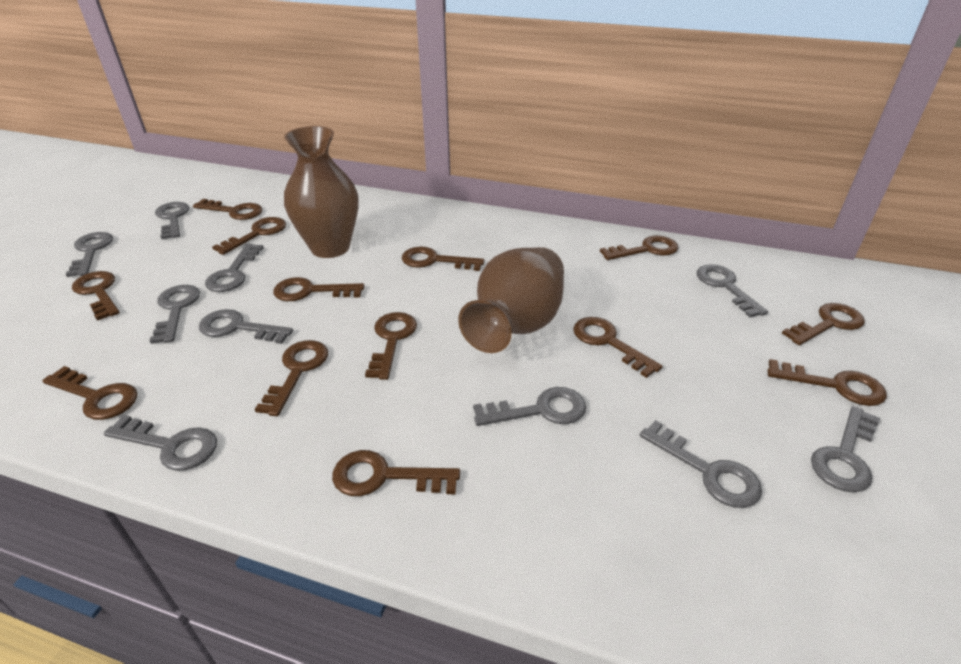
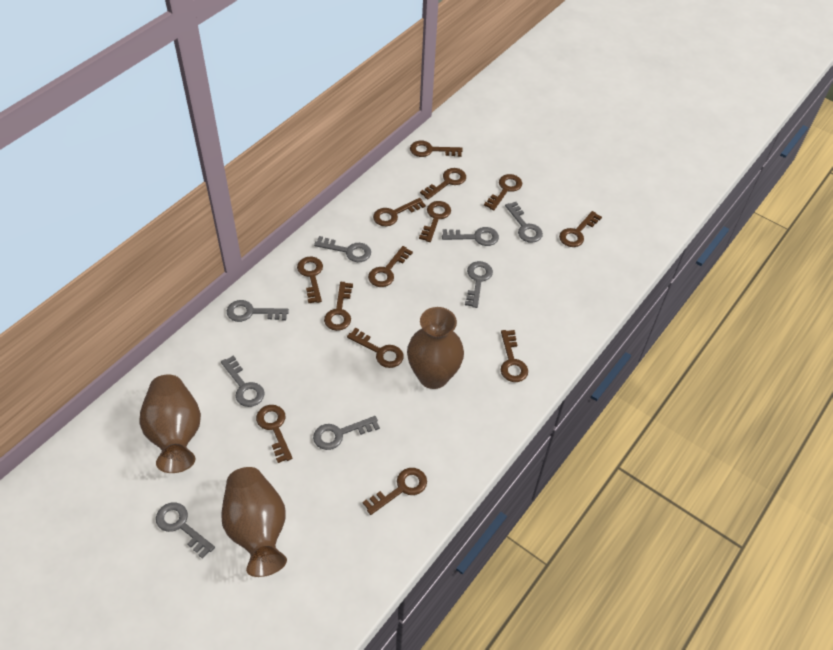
brown vase: 2 -> 3
grey key: 10 -> 8

